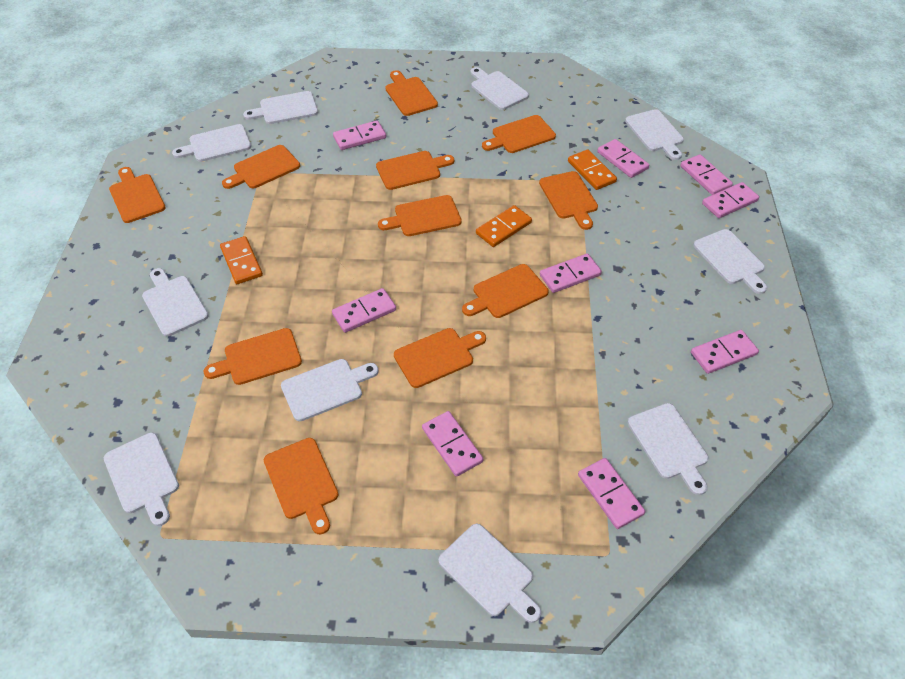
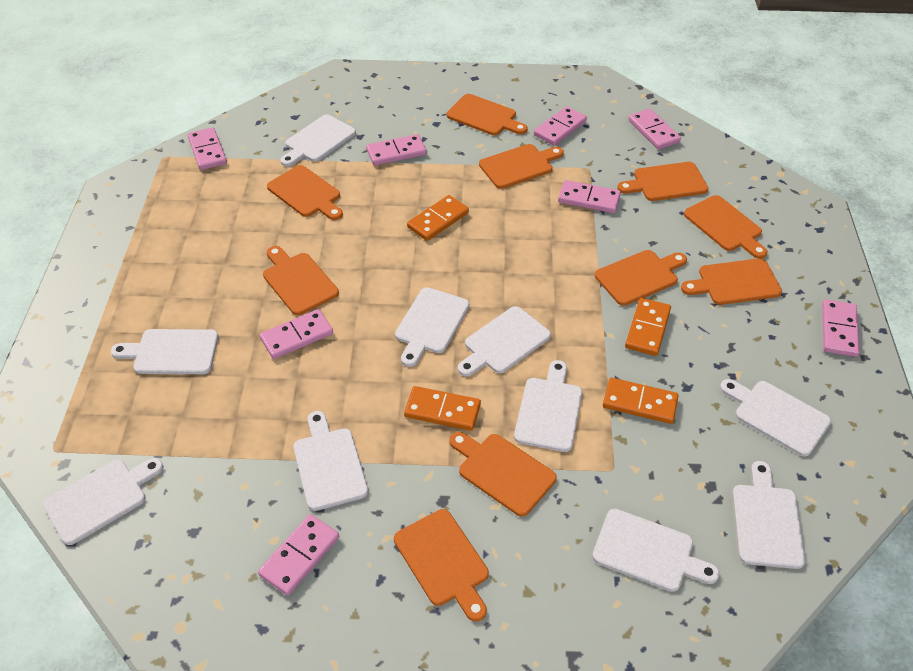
orange cutting board: 11 -> 10
orange domino: 3 -> 4
pink domino: 9 -> 8

